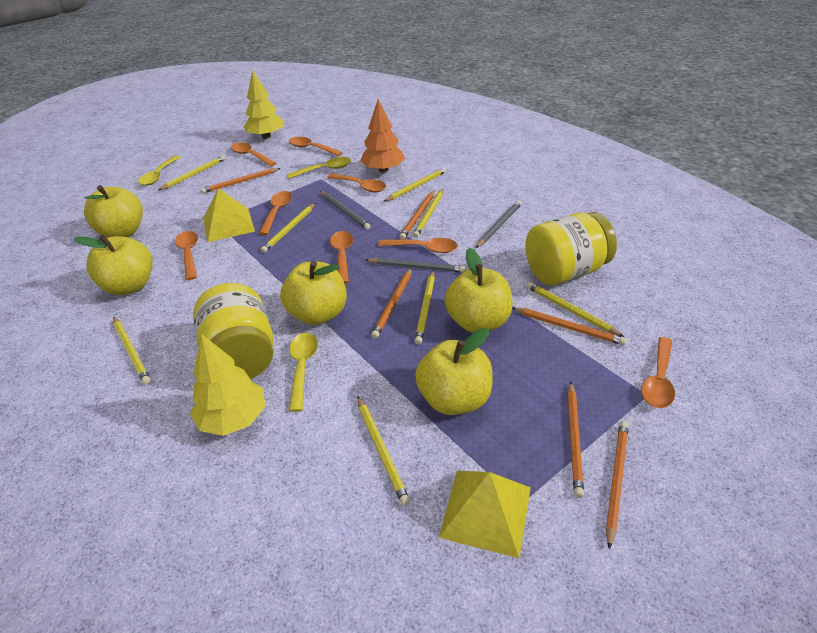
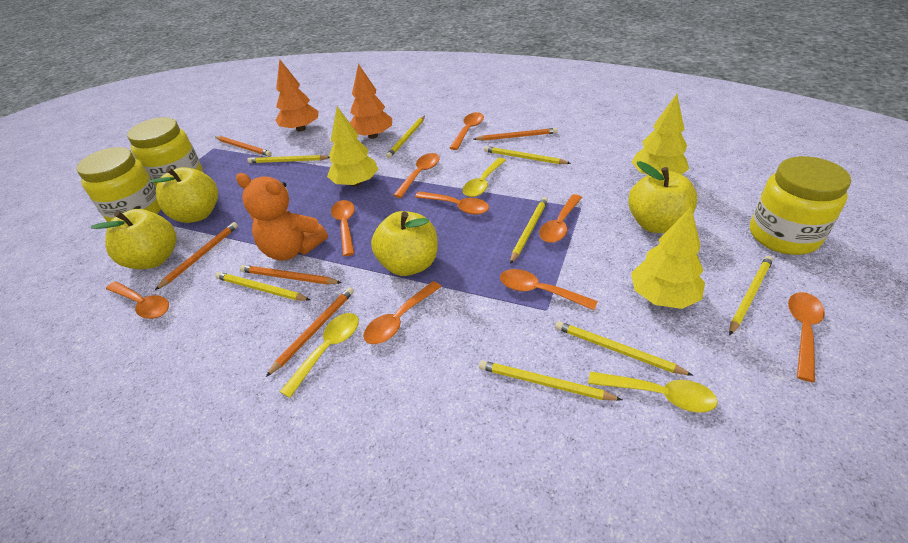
grey pencil: 3 -> 0
orange pencil: 6 -> 5
orange spoon: 8 -> 9
orange teddy bear: 0 -> 1
orange tree: 1 -> 2
yellow apple: 5 -> 4
yellow jar: 2 -> 3
yellow pyramid: 2 -> 0
yellow tree: 2 -> 3

